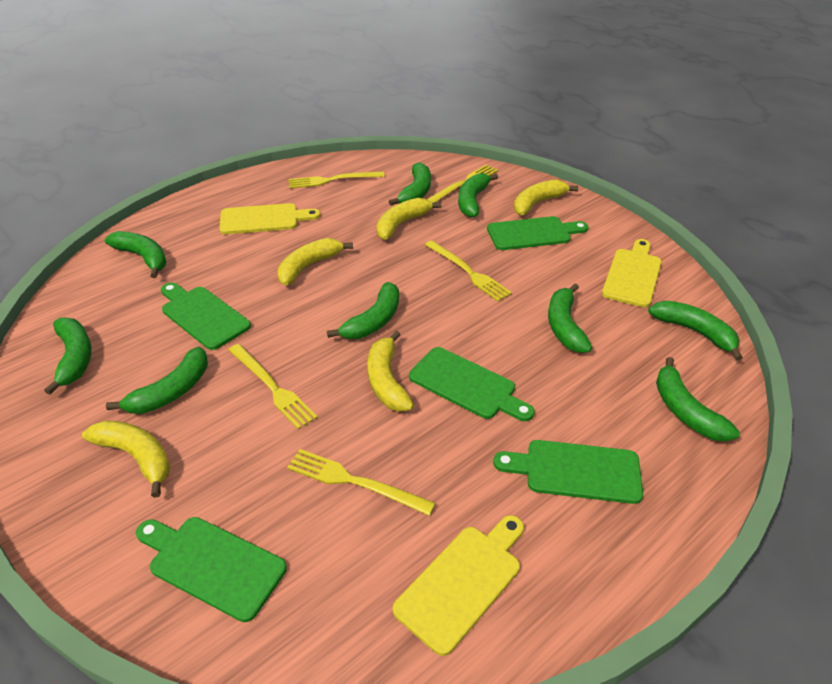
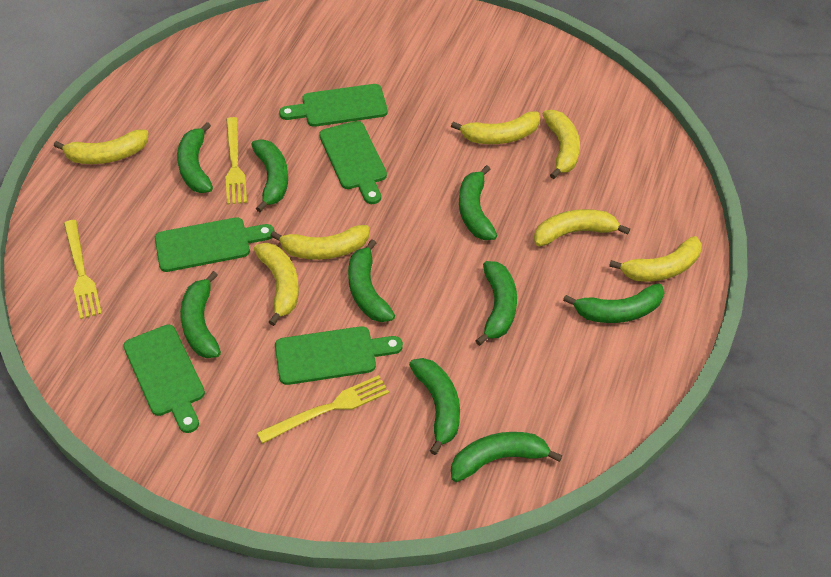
yellow banana: 5 -> 7
yellow cutting board: 3 -> 0
yellow fork: 5 -> 3

